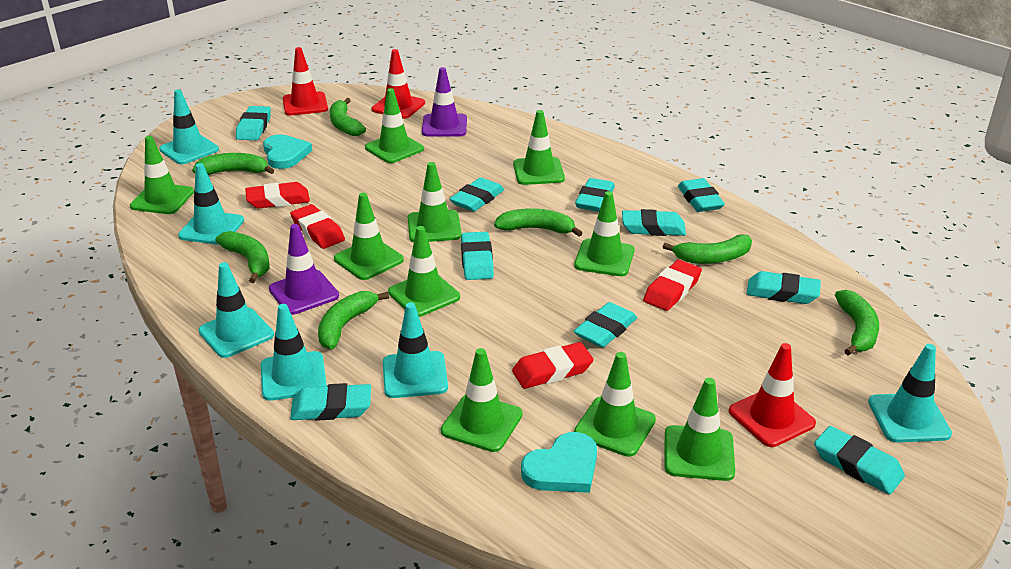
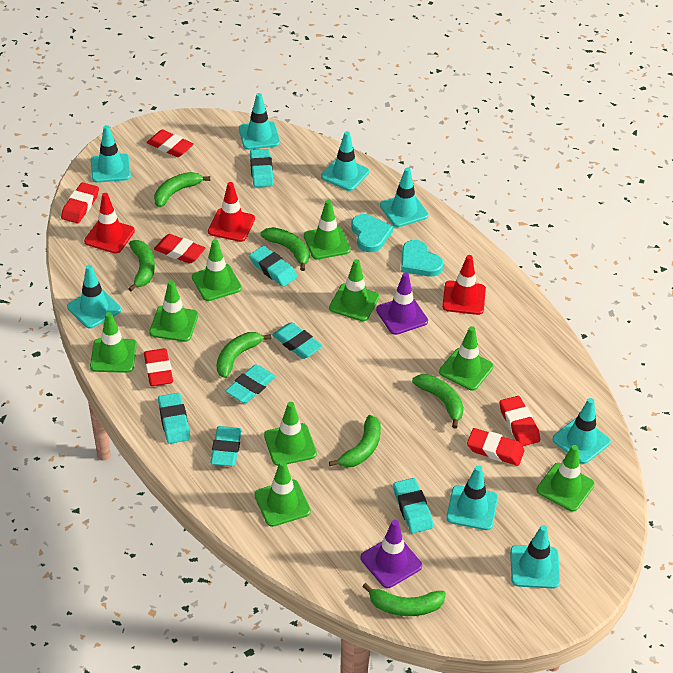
green traffic cone: 10 -> 9
red eraser: 4 -> 6
turquoise eraser: 10 -> 7
turquoise traffic cone: 6 -> 8

